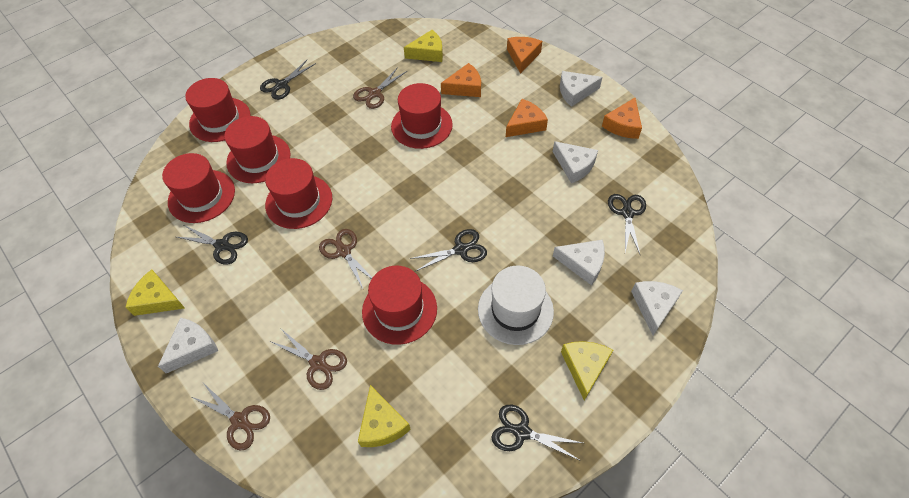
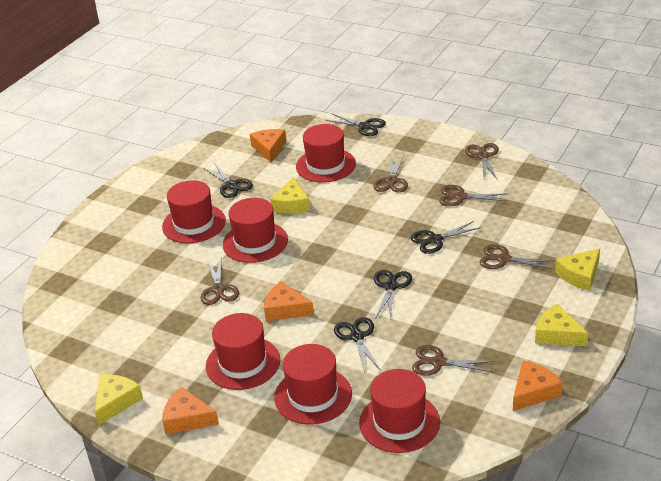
brown scissors: 4 -> 6
white cheese: 5 -> 0
white hat: 1 -> 0

